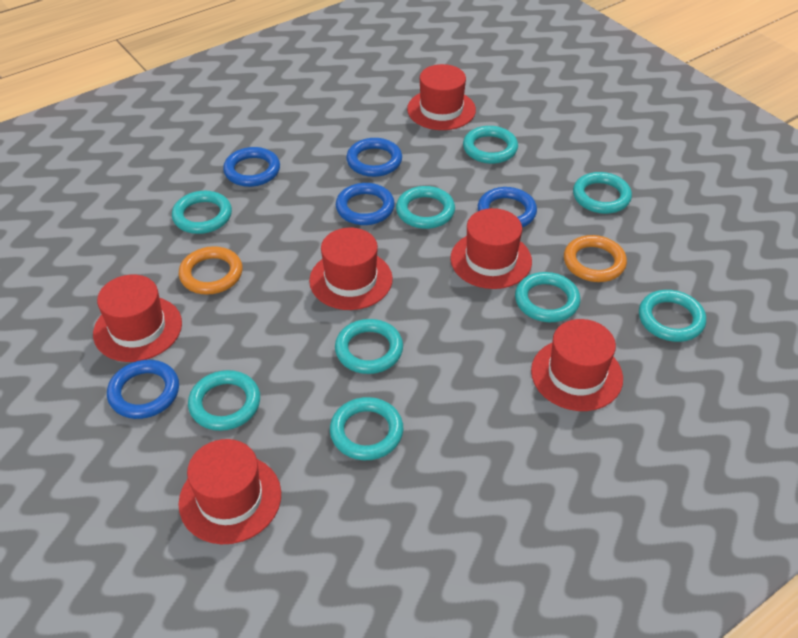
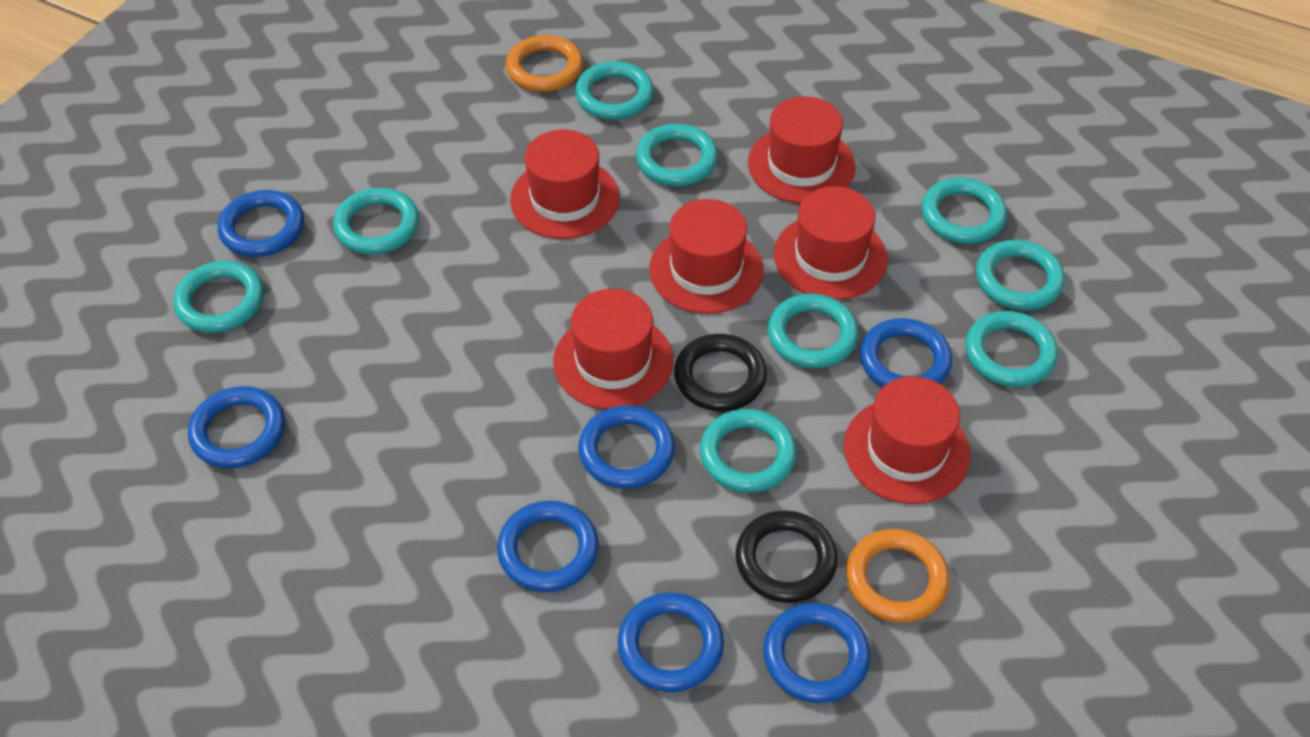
black ring: 0 -> 2
blue ring: 5 -> 7

